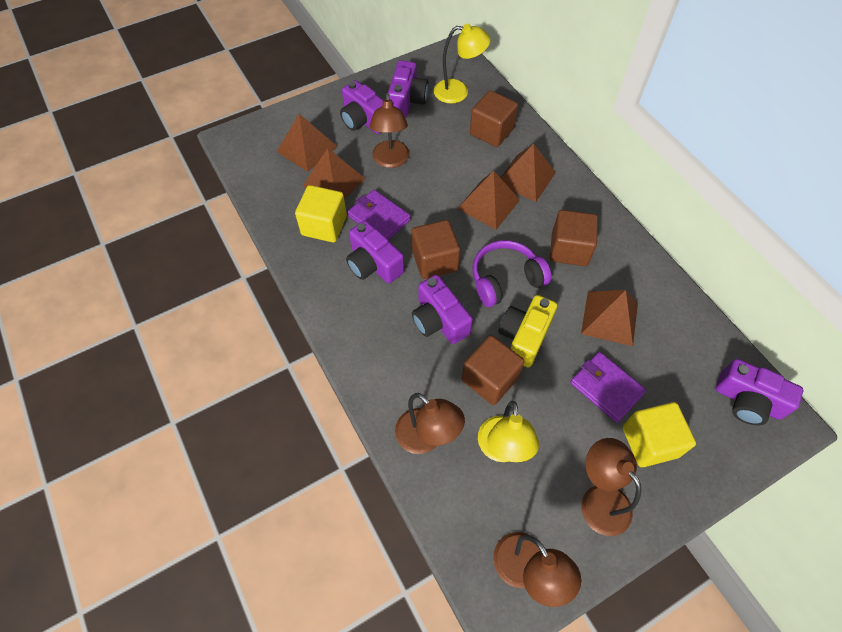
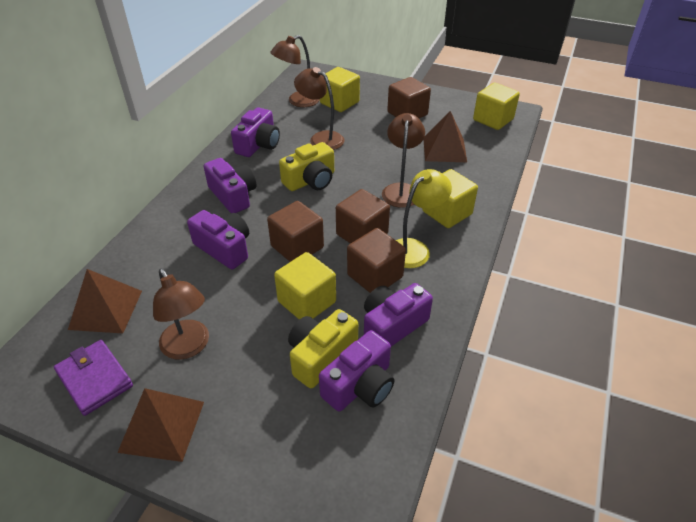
brown pyramid: 5 -> 3
purple headphones: 1 -> 0
purple wallet: 2 -> 1
yellow camera: 1 -> 2
yellow cube: 2 -> 4
yellow lamp: 2 -> 1

